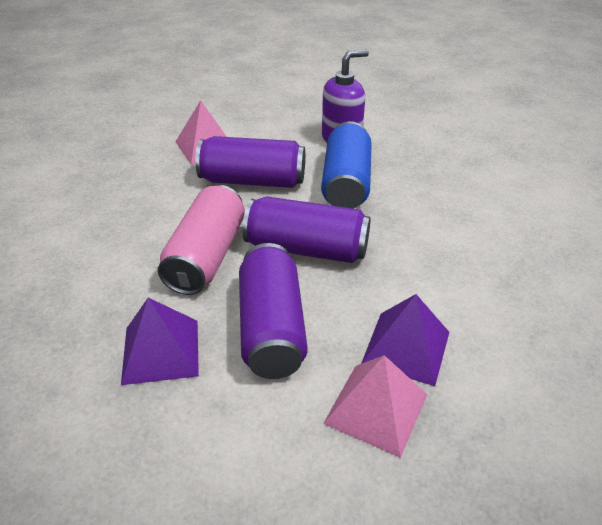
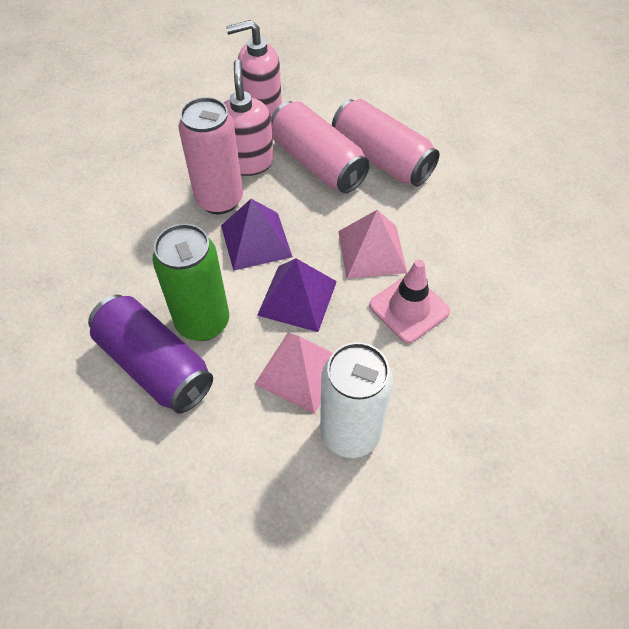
blue can: 1 -> 0
green can: 0 -> 1
pink can: 1 -> 3
pink soap dispenser: 0 -> 2
pink traffic cone: 0 -> 1
purple can: 3 -> 1
purple soap dispenser: 1 -> 0
white can: 0 -> 1

